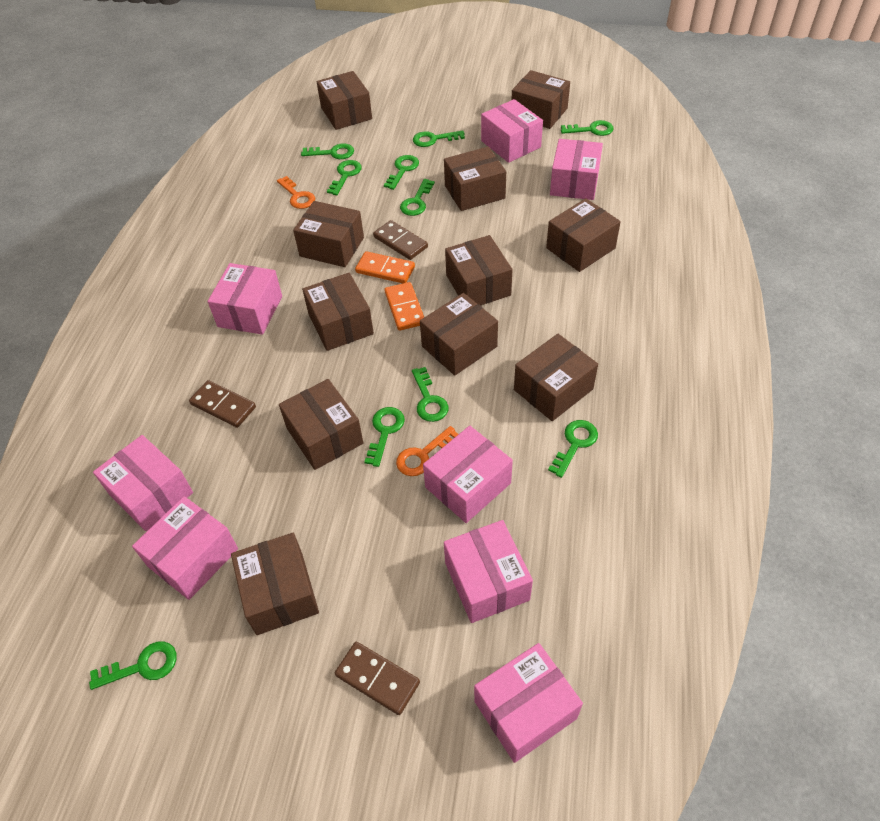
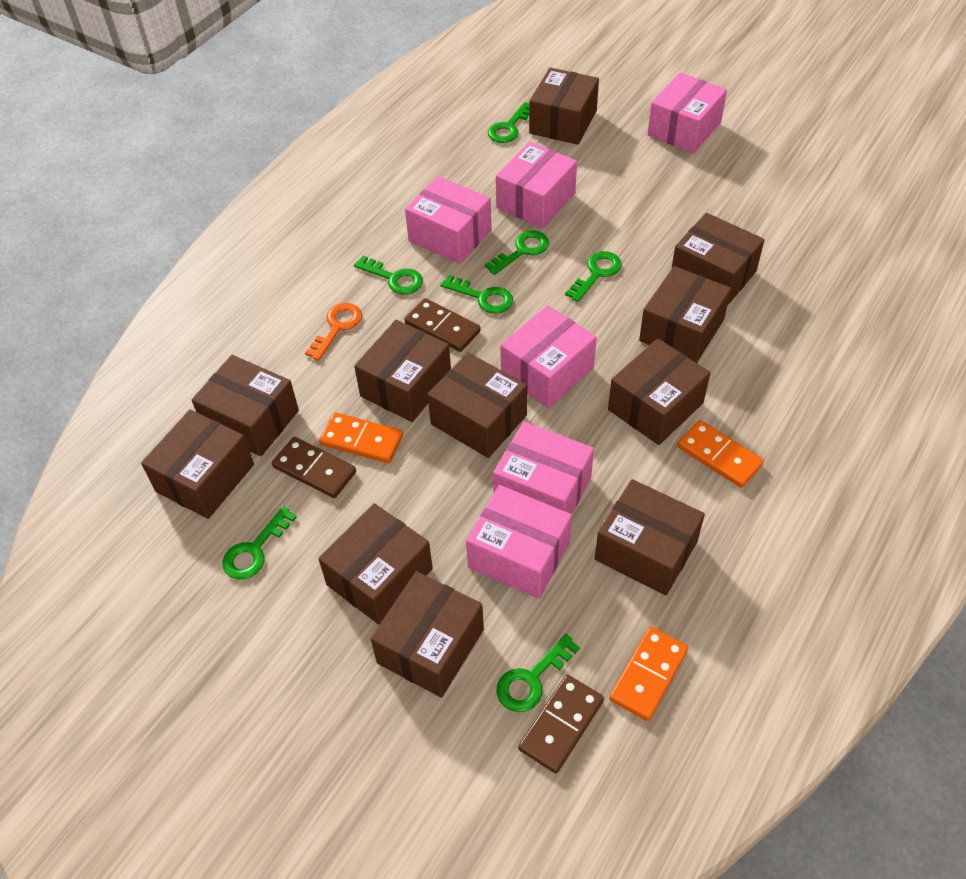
green key: 10 -> 7
orange domino: 2 -> 3
orange key: 2 -> 1
pink box: 8 -> 6

